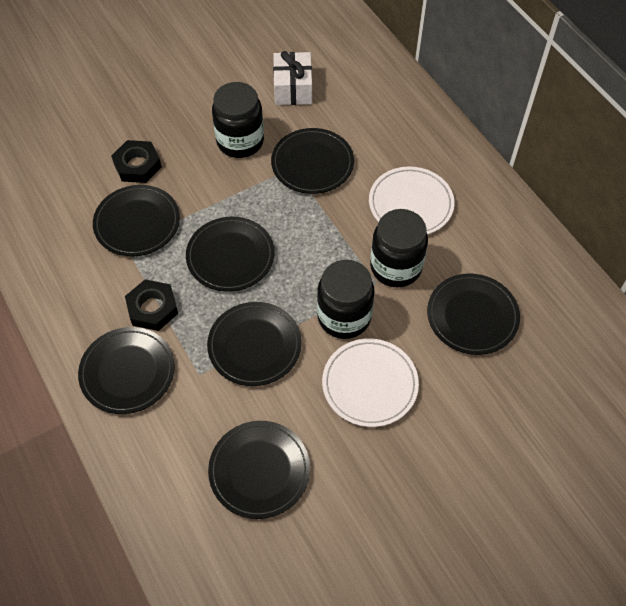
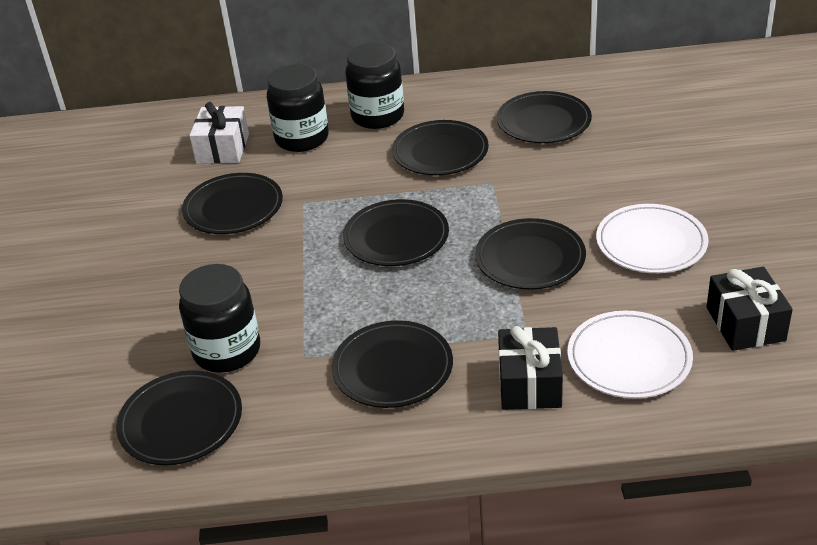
black gift: 0 -> 2
black nut: 2 -> 0

